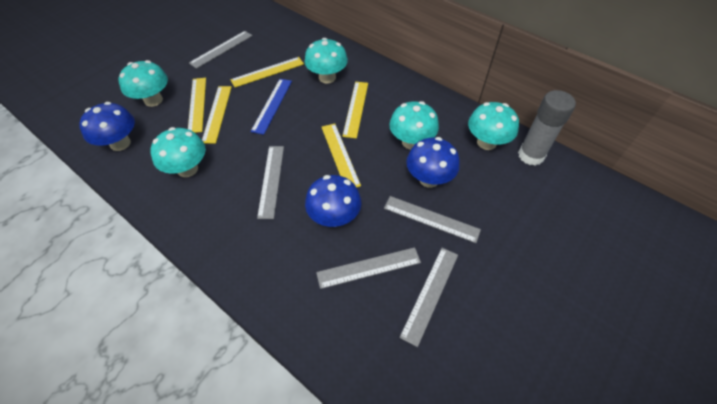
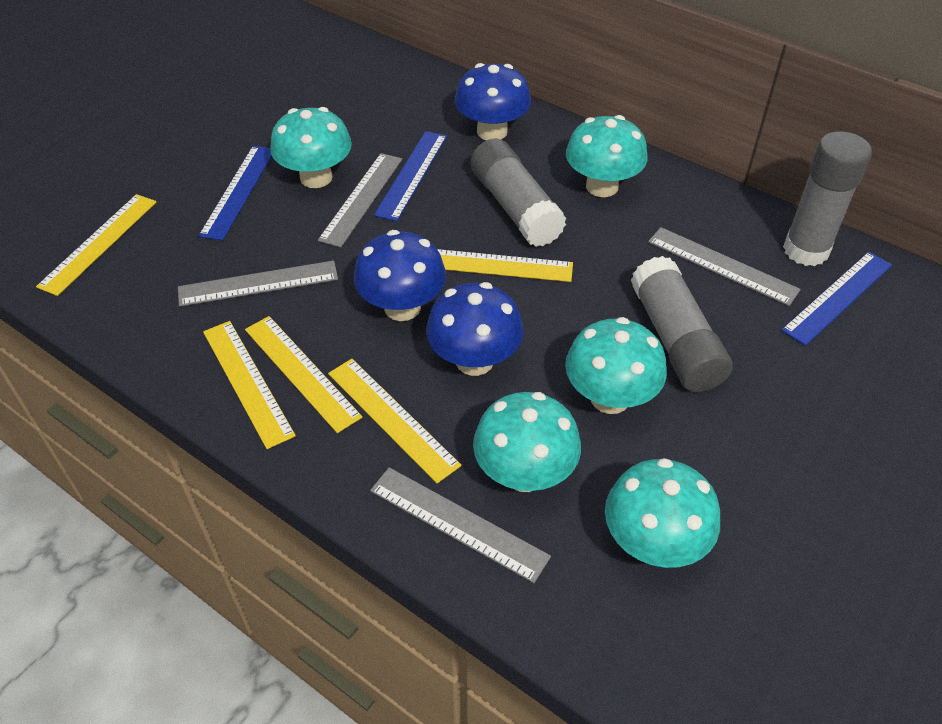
blue ruler: 1 -> 3
grey glue stick: 1 -> 3
grey ruler: 5 -> 4

